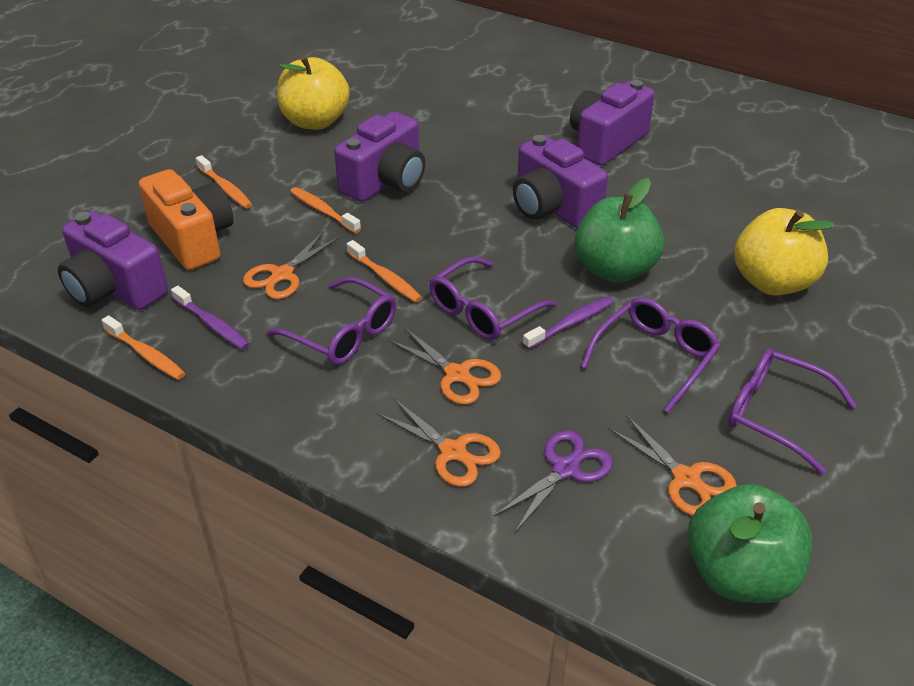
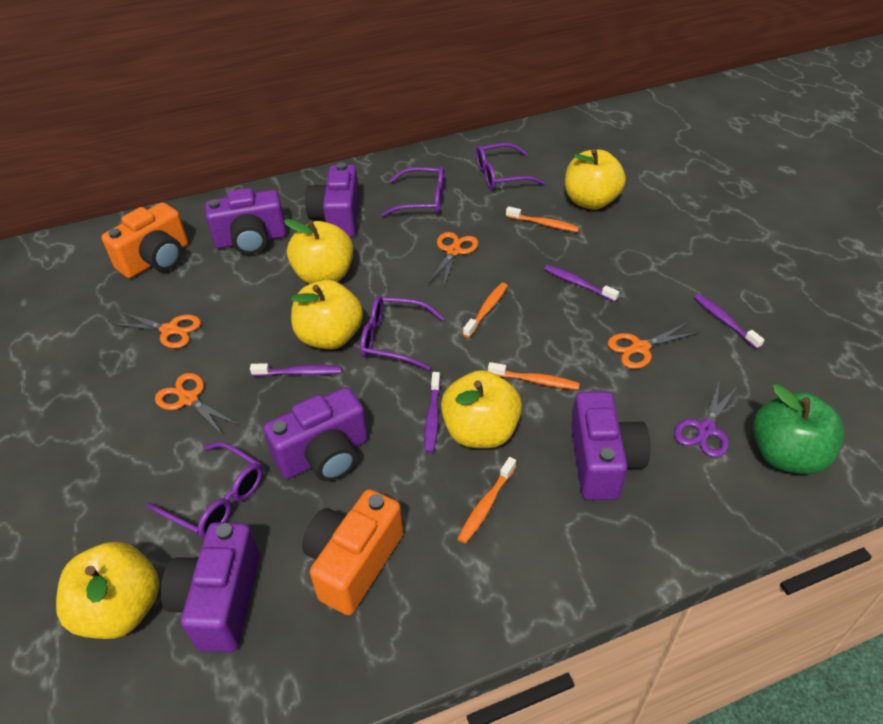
green apple: 2 -> 1
orange camera: 1 -> 2
purple camera: 4 -> 5
purple toothbrush: 2 -> 4
yellow apple: 2 -> 5

